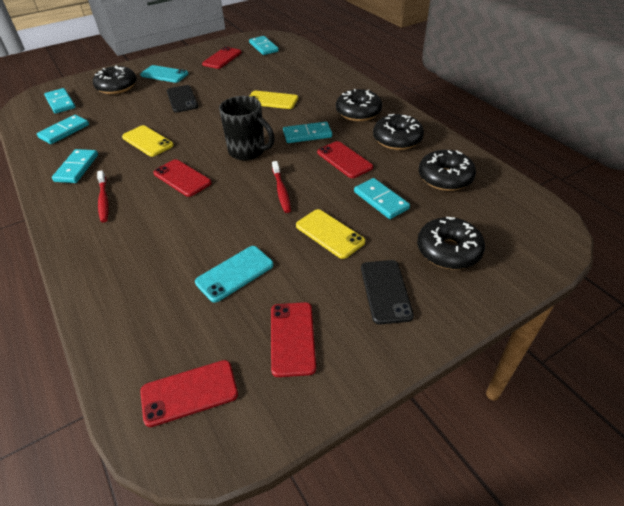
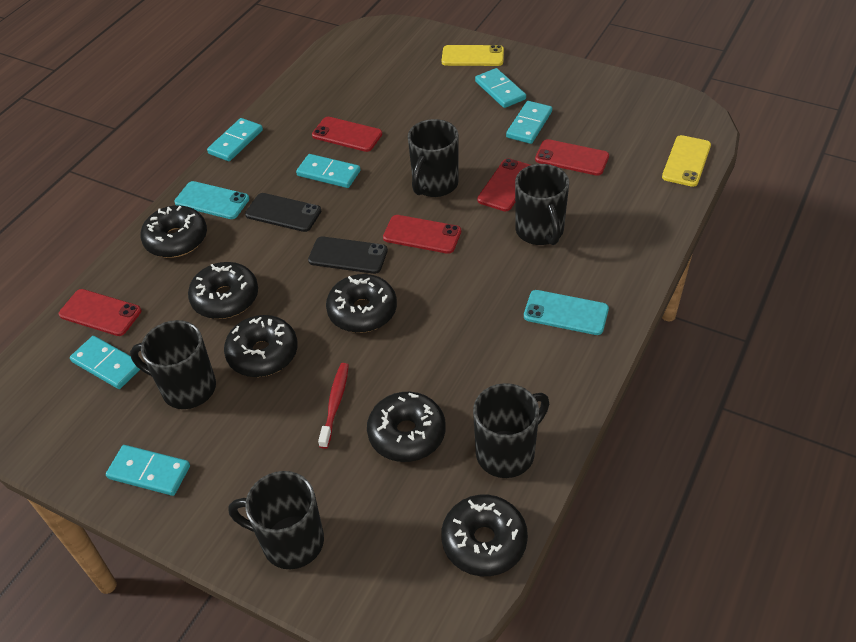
black donut: 5 -> 6
black mug: 1 -> 5
red toothbrush: 2 -> 1
yellow phone: 3 -> 2

